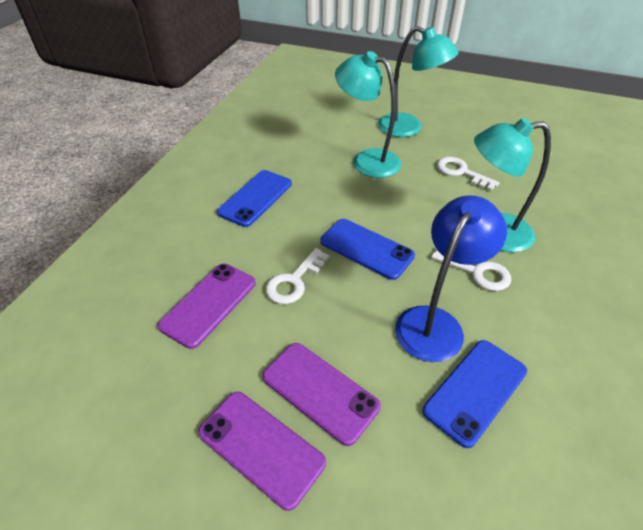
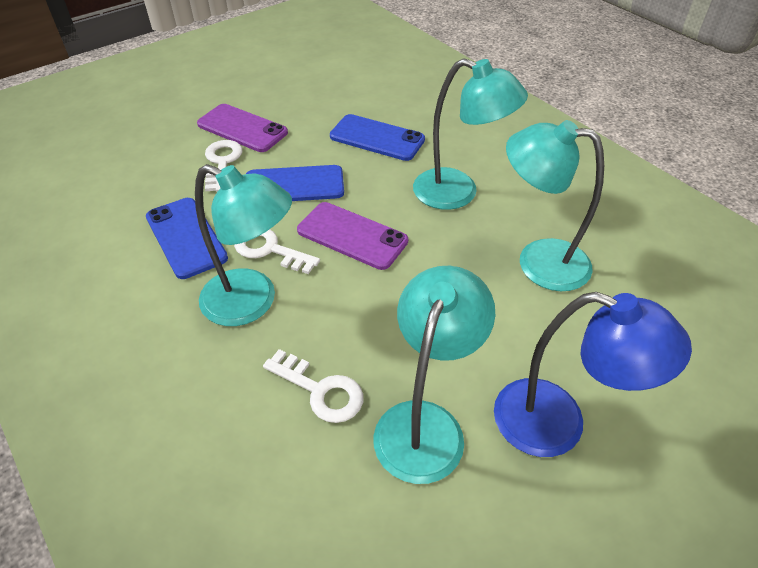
purple phone: 3 -> 2
turquoise lamp: 3 -> 4

